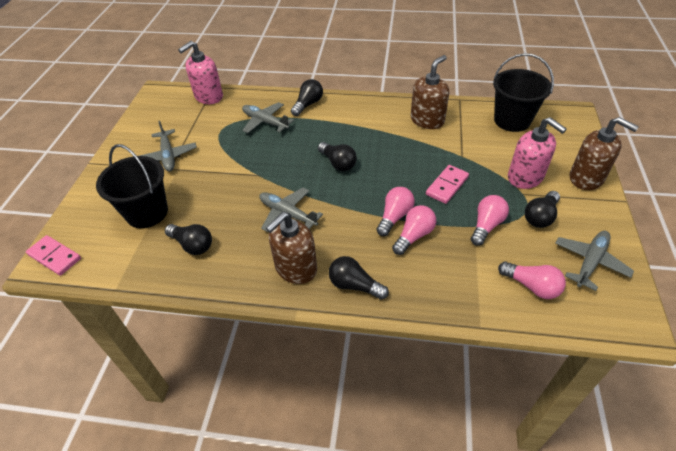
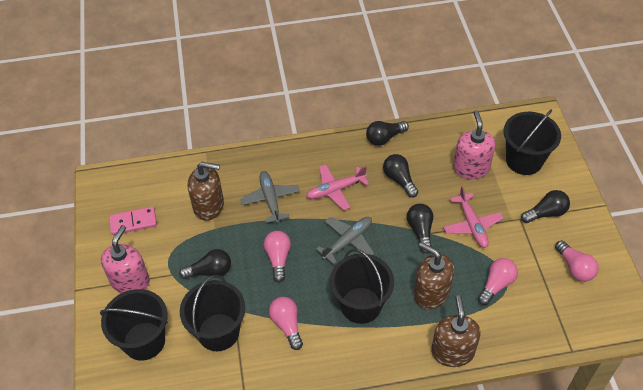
black bucket: 2 -> 4
grey plane: 4 -> 2
pink domino: 2 -> 1
pink plane: 0 -> 2

